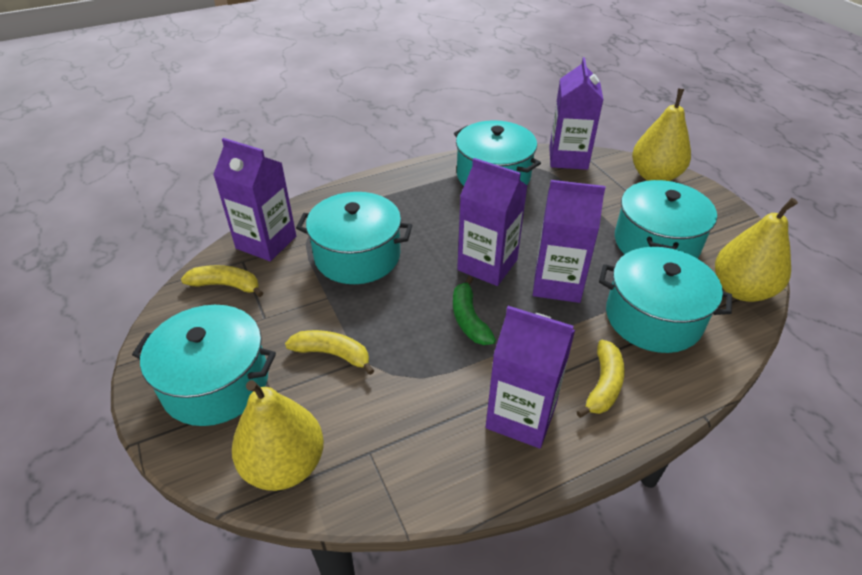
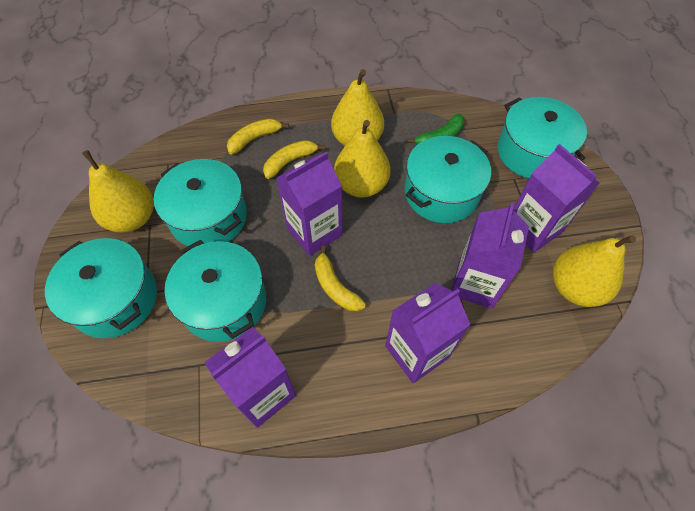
yellow pear: 3 -> 4

